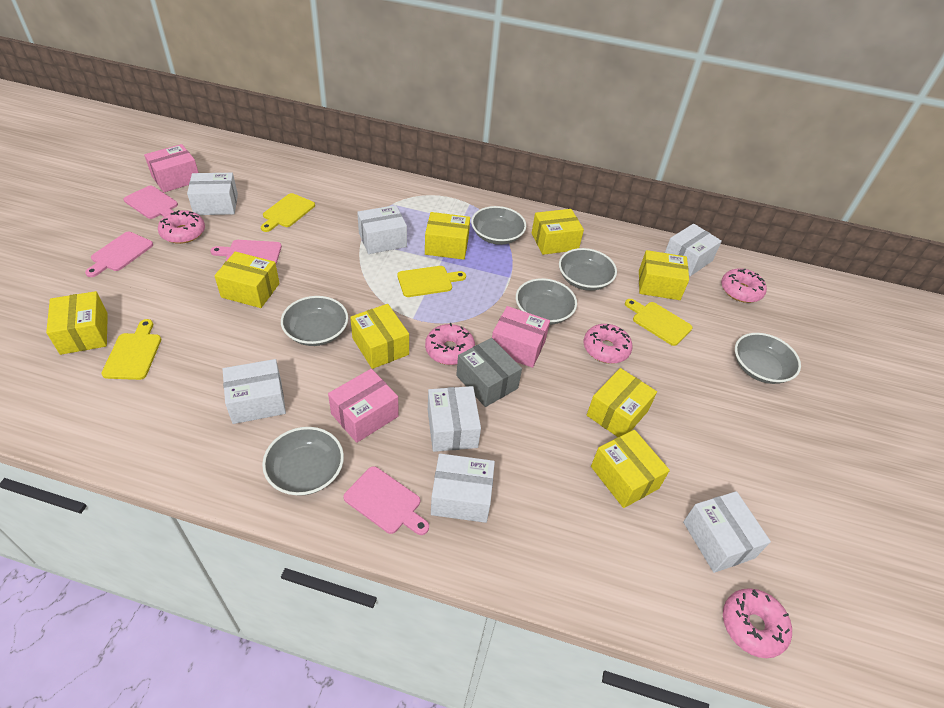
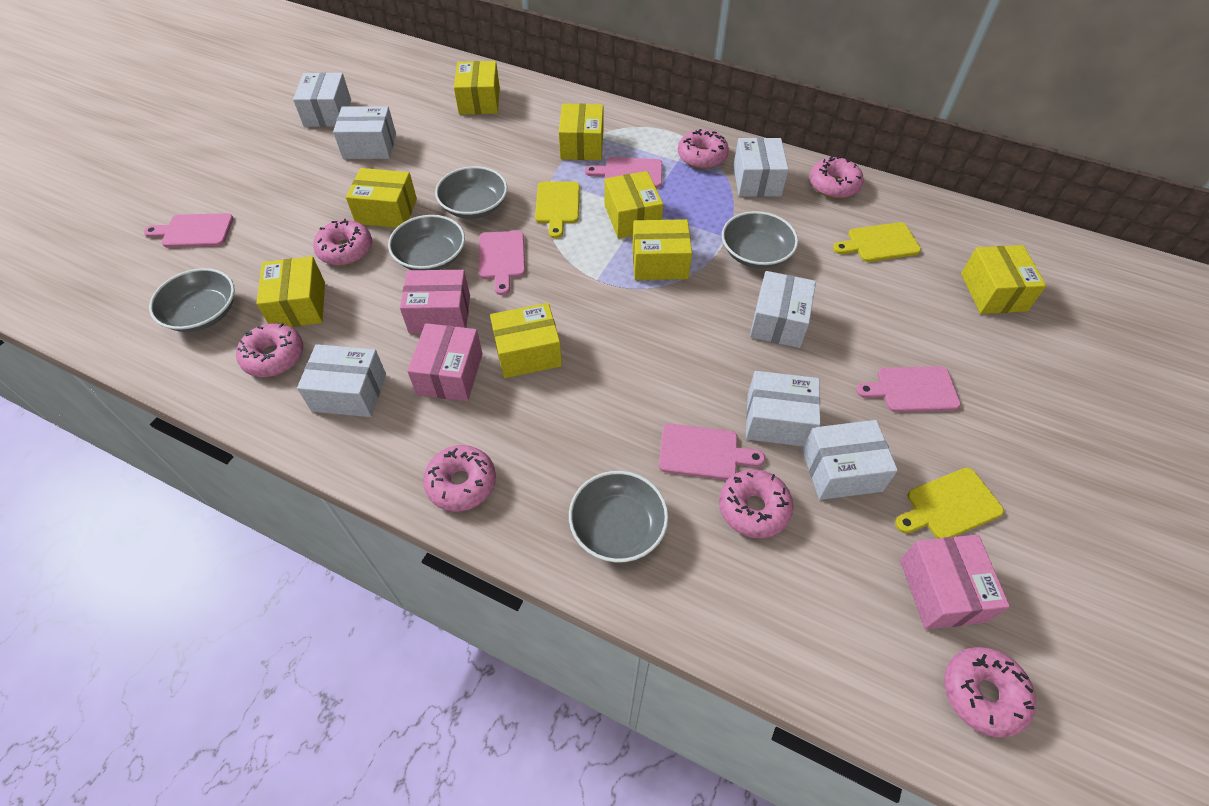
grey bowl: 6 -> 5
grey box: 1 -> 0
pink cutting board: 4 -> 5
pink donut: 5 -> 7
yellow cutting board: 4 -> 3

